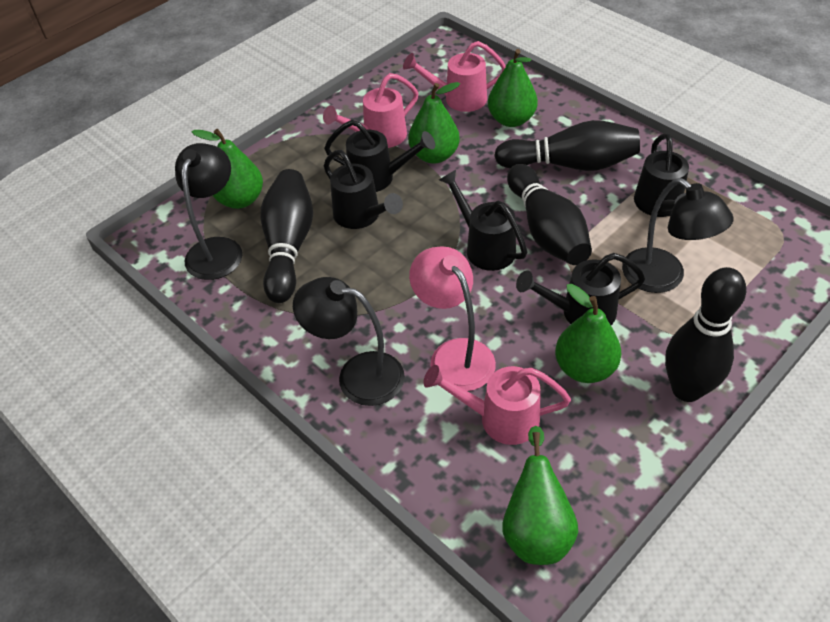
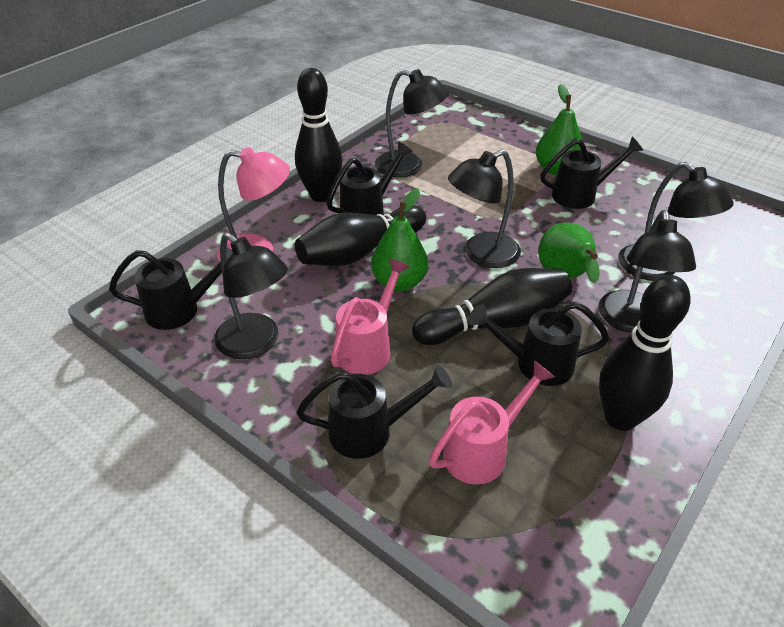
black lamp: 3 -> 5
green pear: 5 -> 3
pink watering can: 3 -> 2

